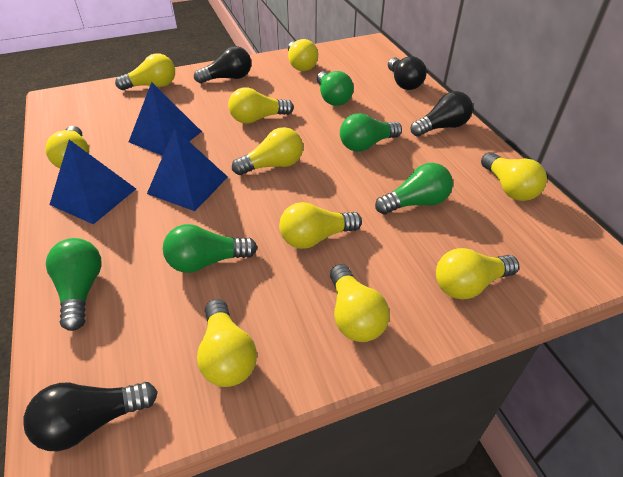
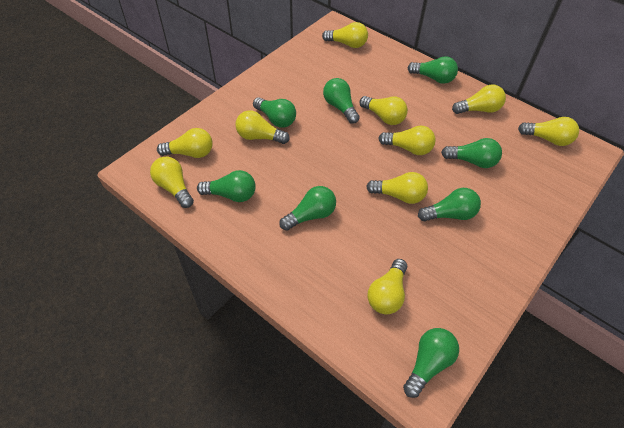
black light bulb: 4 -> 0
blue pyramid: 3 -> 0
green light bulb: 5 -> 8

